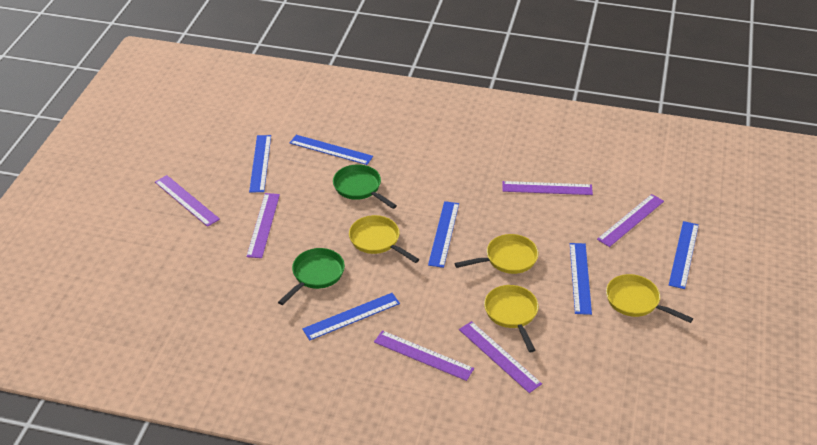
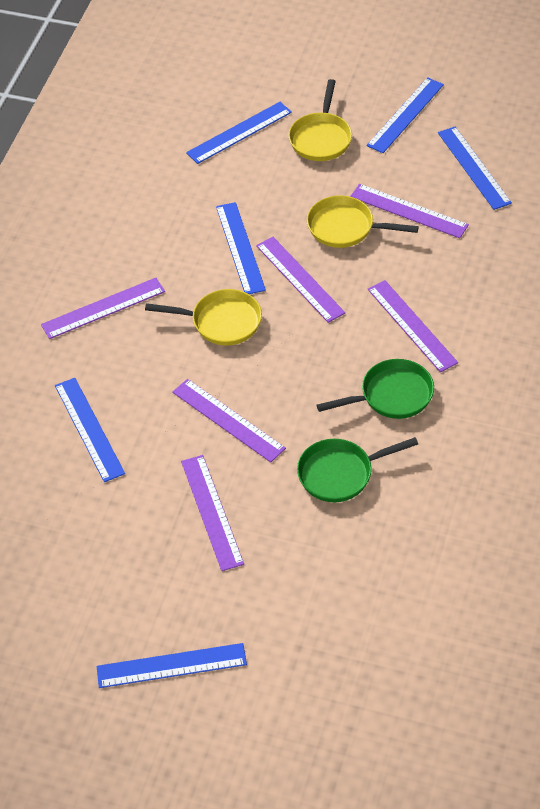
yellow pan: 4 -> 3

